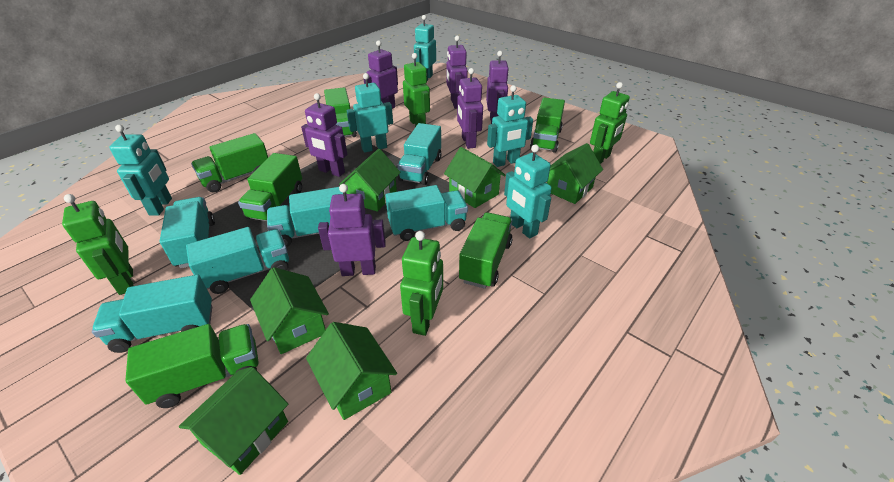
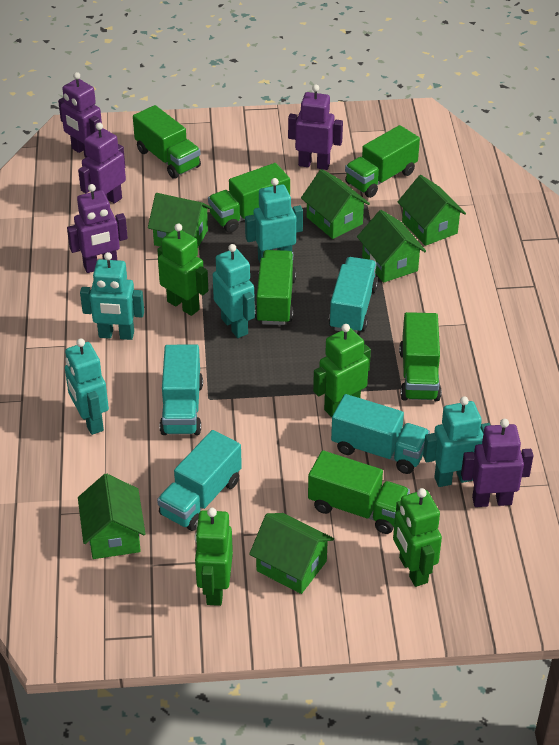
purple robot: 6 -> 5
turquoise truck: 6 -> 4

